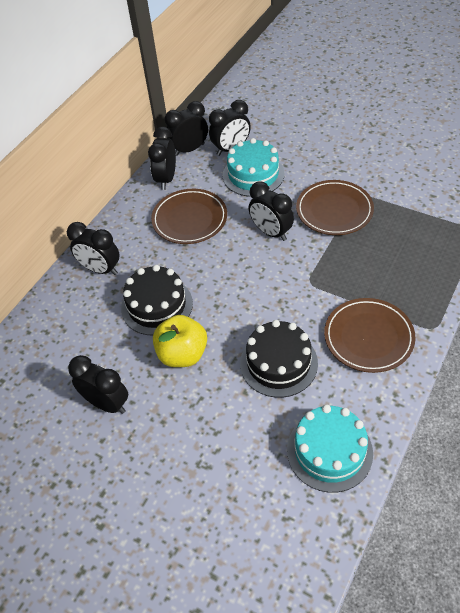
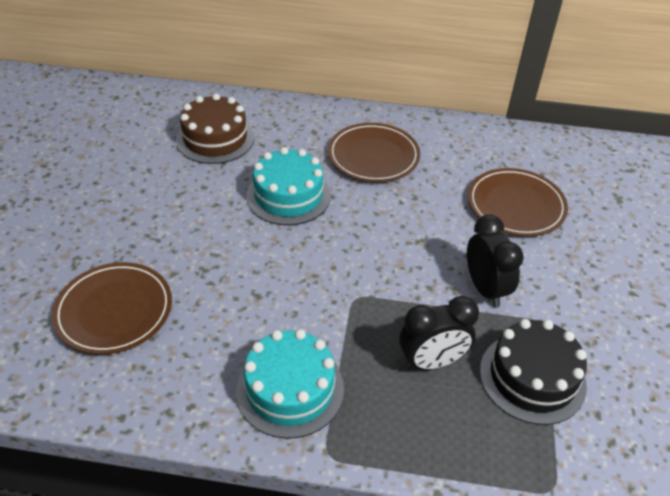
black cake: 2 -> 1
black clock: 6 -> 2
brown cake: 0 -> 1
yellow apple: 1 -> 0

